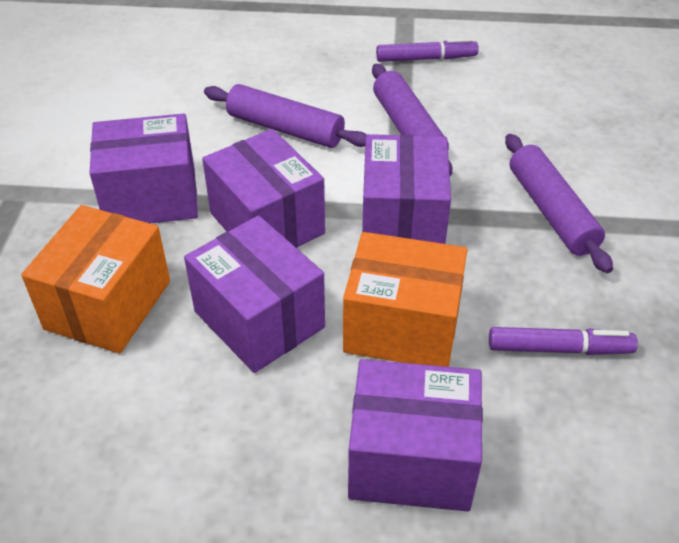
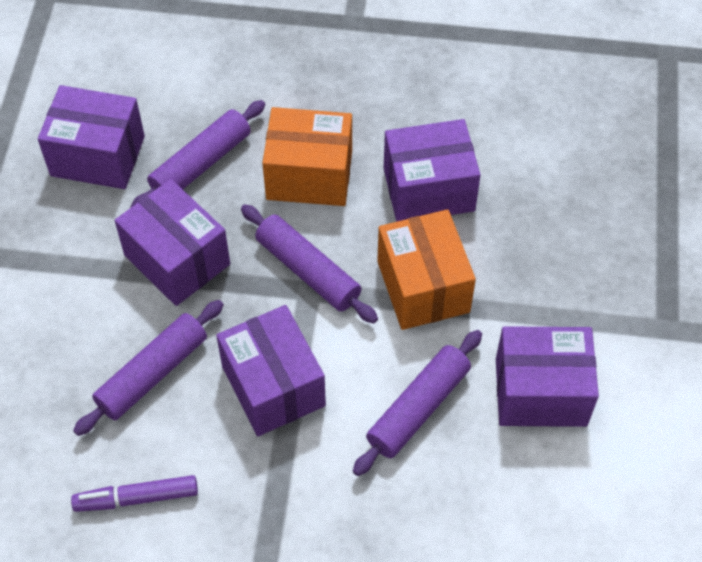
purple marker: 2 -> 1
purple rolling pin: 3 -> 4

